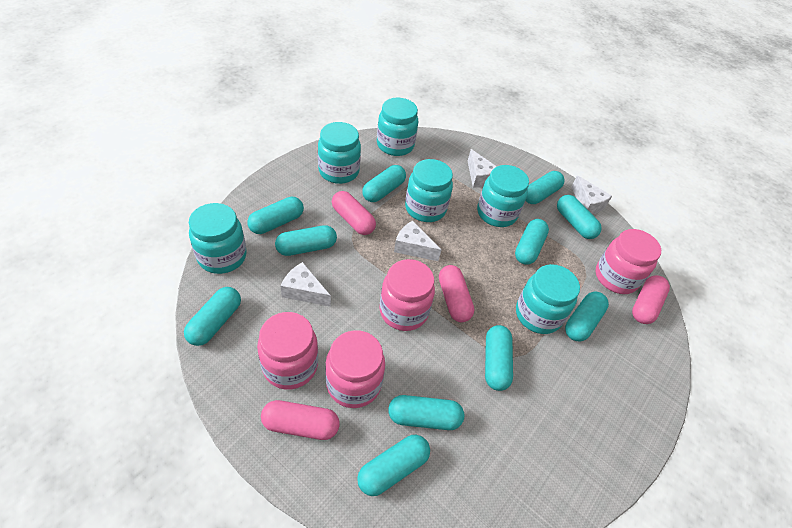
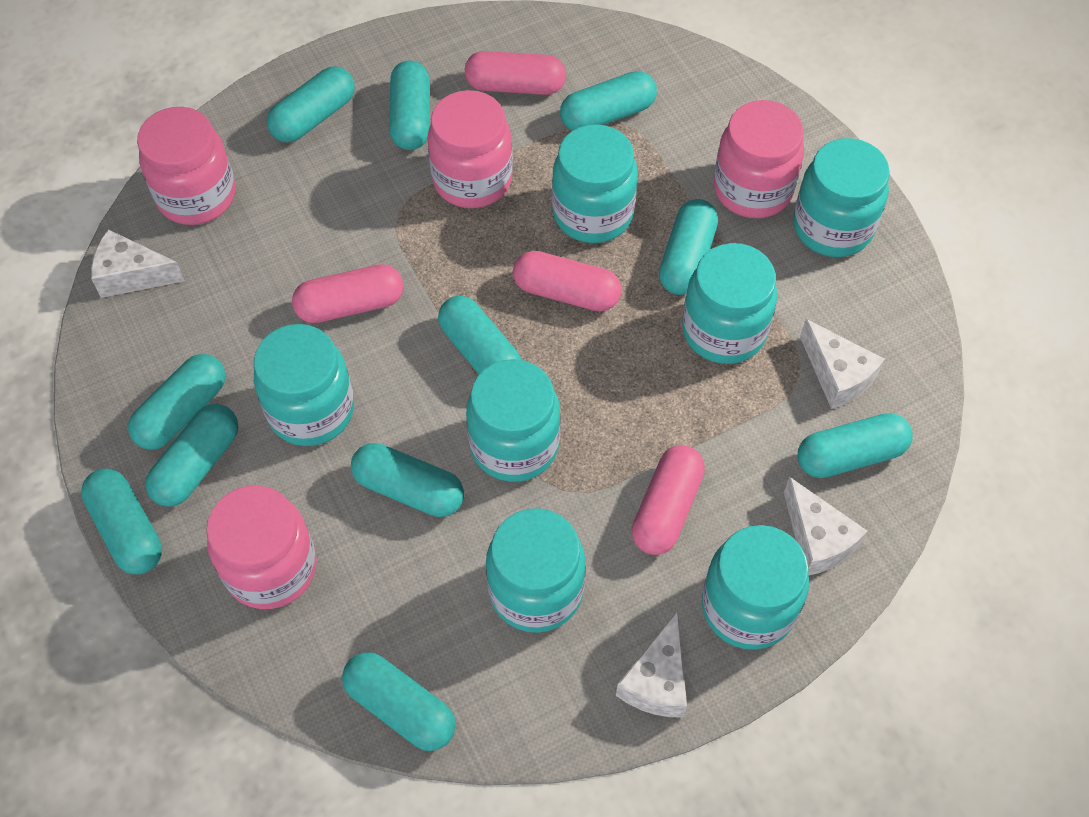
turquoise jar: 6 -> 7

